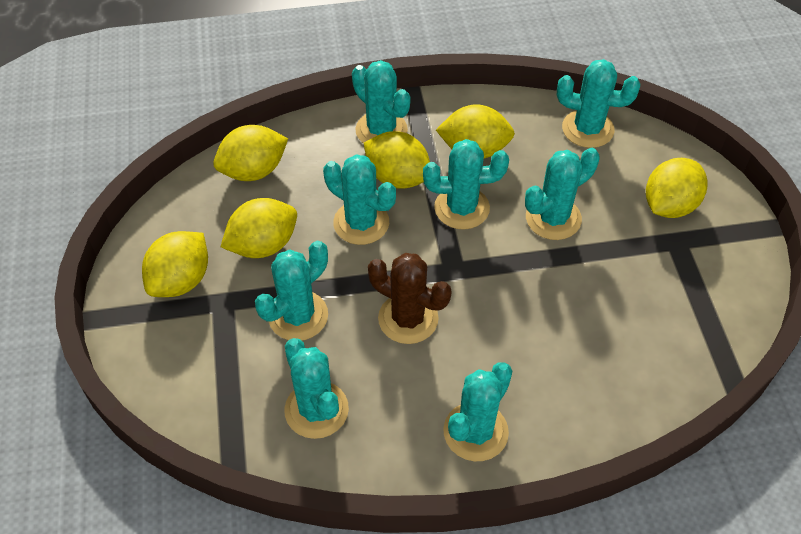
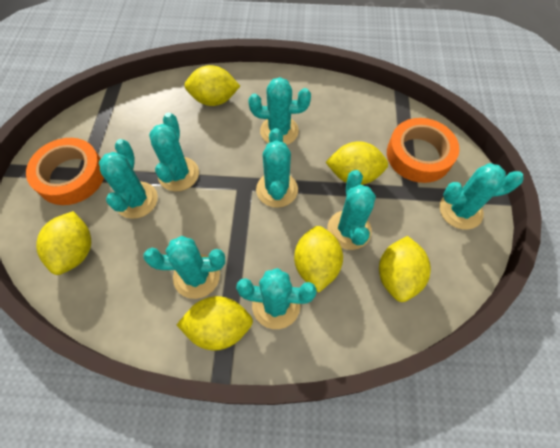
brown cactus: 1 -> 0
orange tape: 0 -> 2

